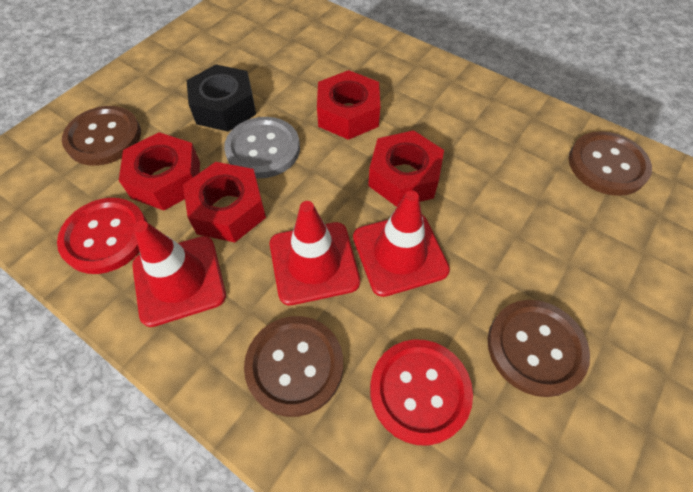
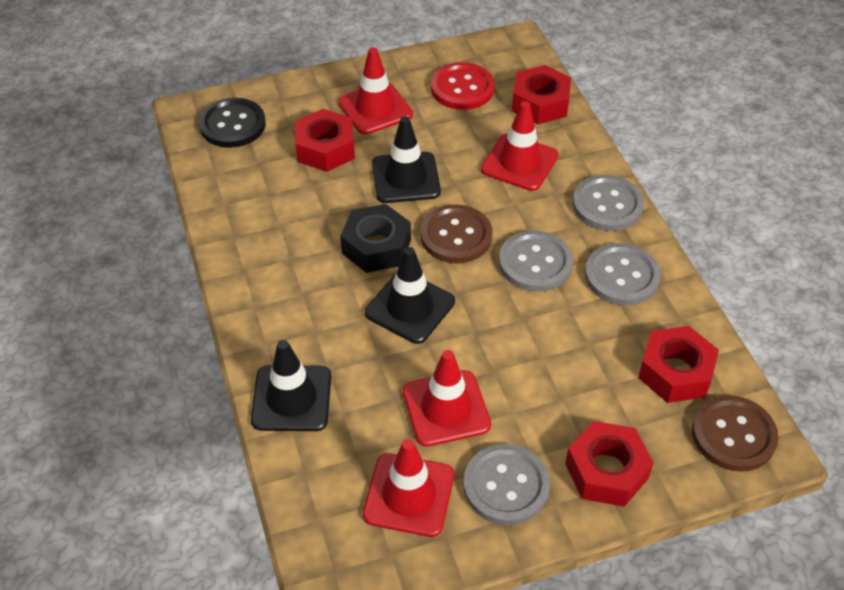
black button: 0 -> 1
black traffic cone: 0 -> 3
brown button: 4 -> 2
grey button: 1 -> 4
red button: 2 -> 1
red traffic cone: 3 -> 4

